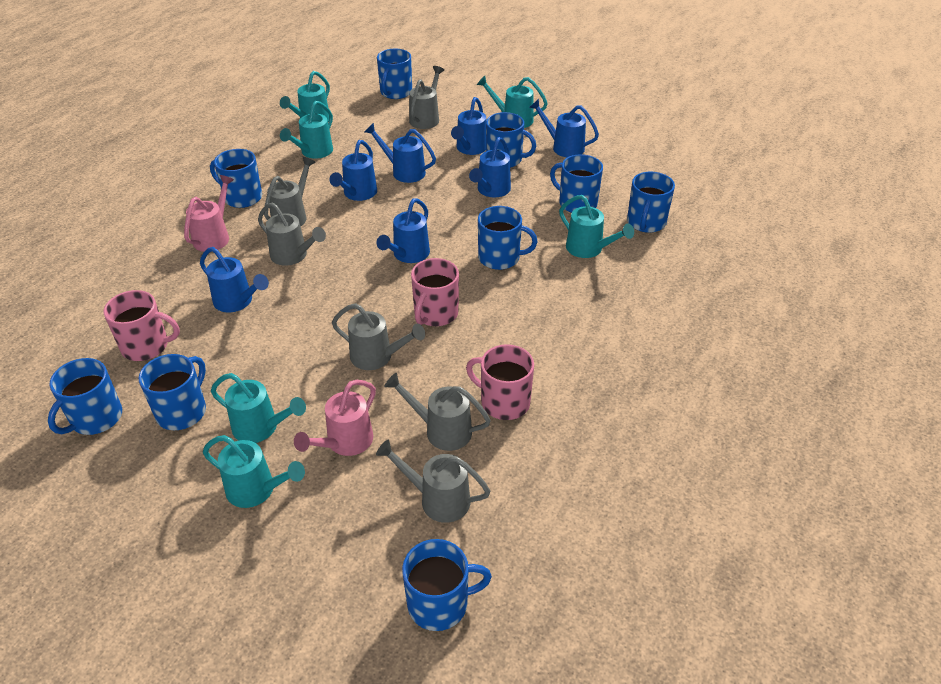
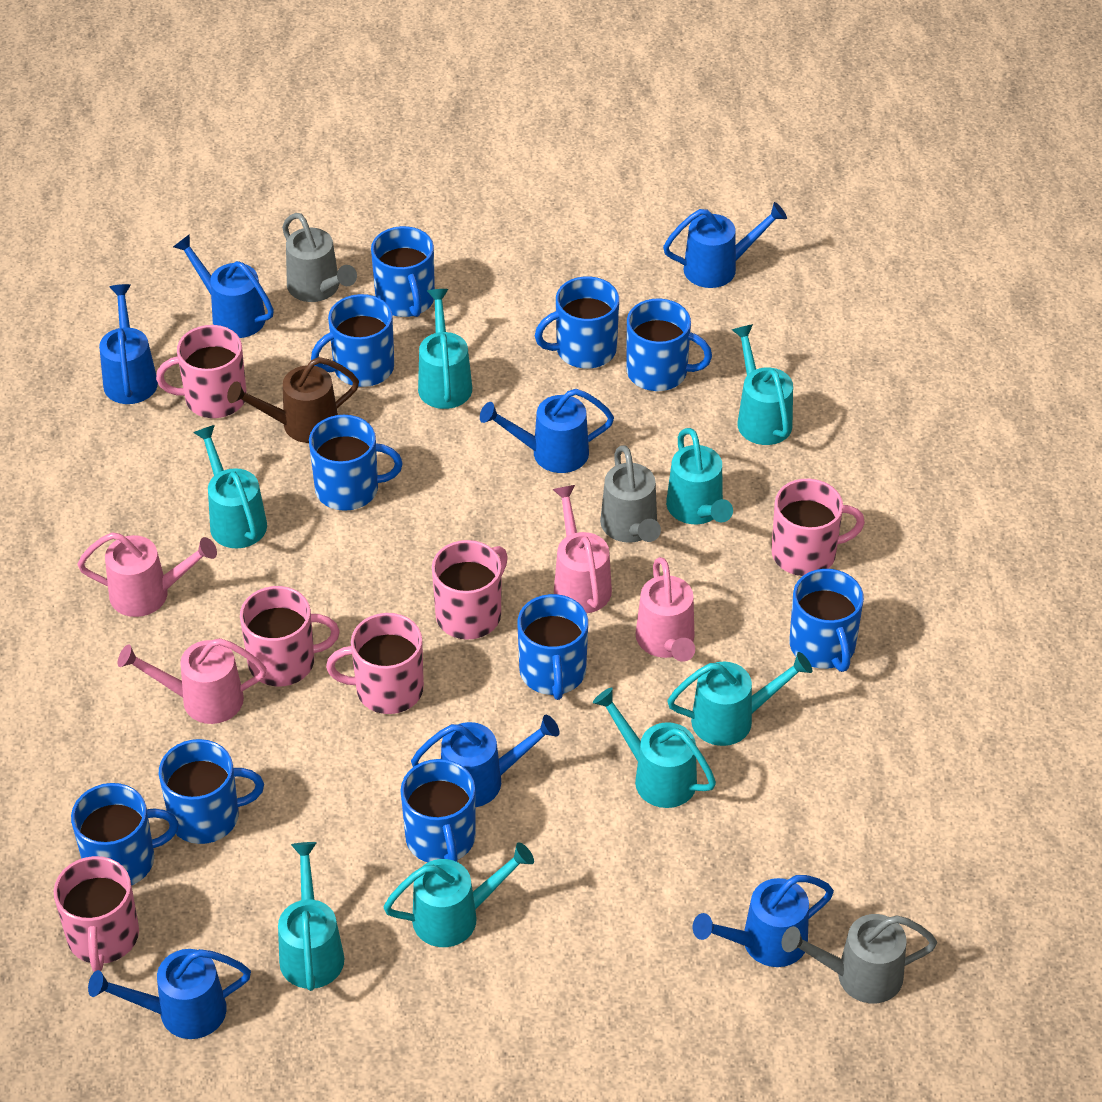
blue mug: 9 -> 10
brown watering can: 0 -> 1
grey watering can: 6 -> 3
pink mug: 3 -> 6
pink watering can: 2 -> 4
turquoise watering can: 6 -> 8

